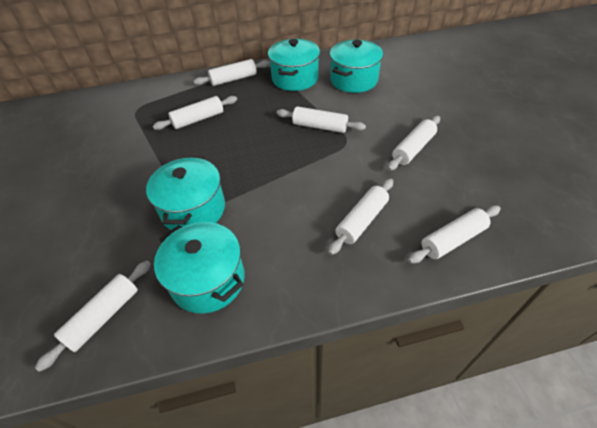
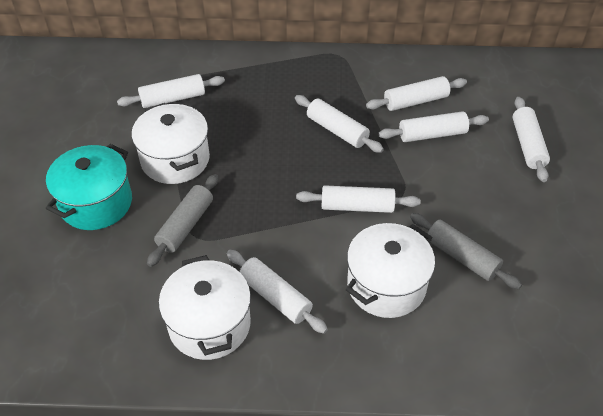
grey rolling pin: 0 -> 2
turquoise pot: 4 -> 1
white pot: 0 -> 3

